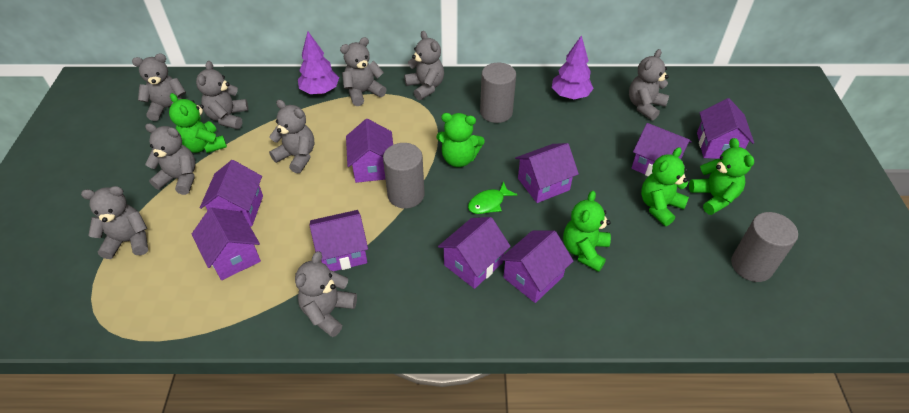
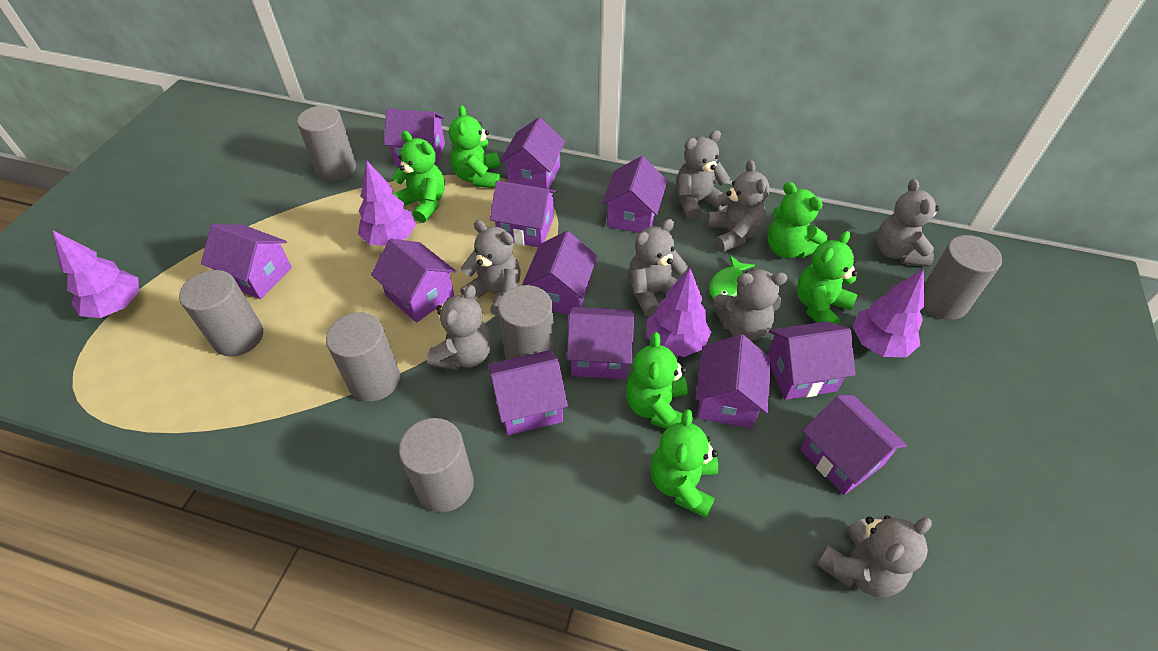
green teddy bear: 5 -> 6
grey cylinder: 3 -> 6
grey teddy bear: 9 -> 8
purple house: 9 -> 12
purple tree: 2 -> 4

